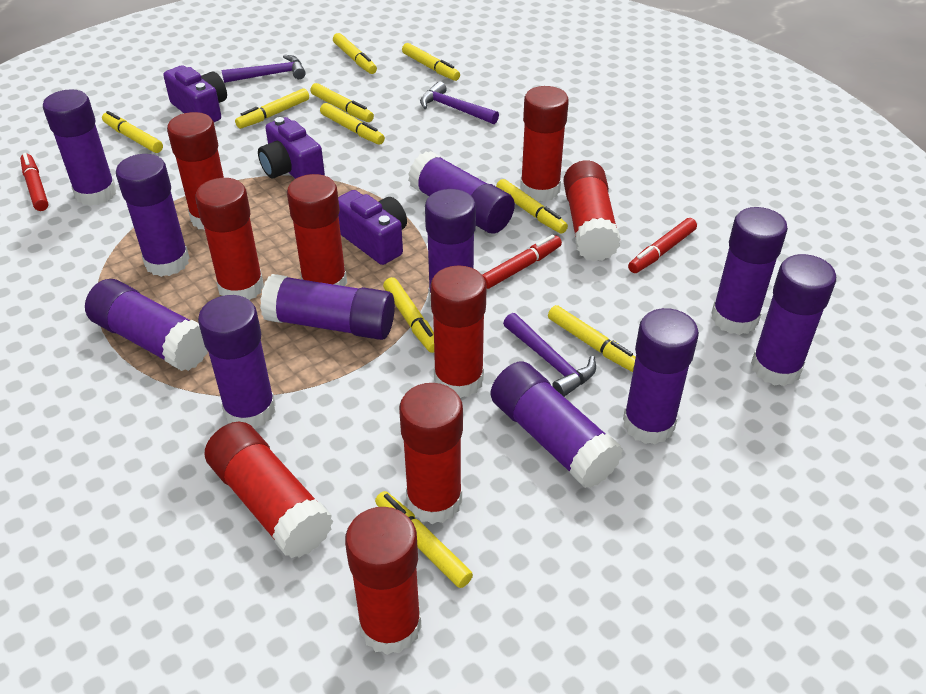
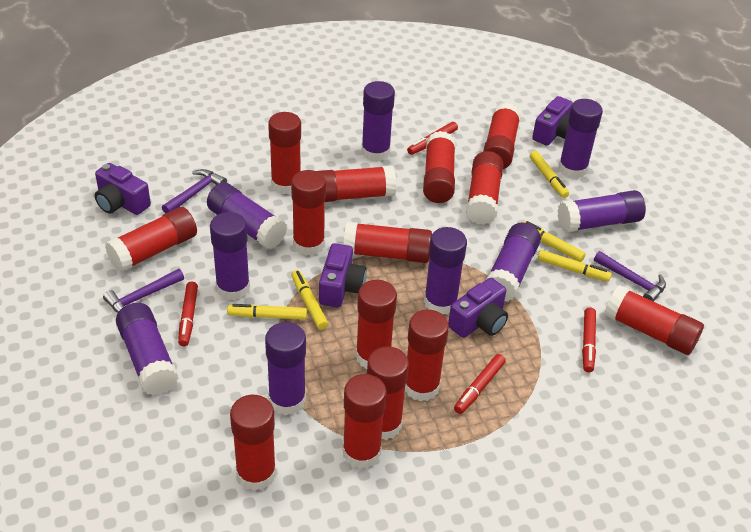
purple camera: 3 -> 4
purple glue stick: 11 -> 9
red glue stick: 9 -> 14
red marker: 3 -> 4
yellow marker: 10 -> 5

